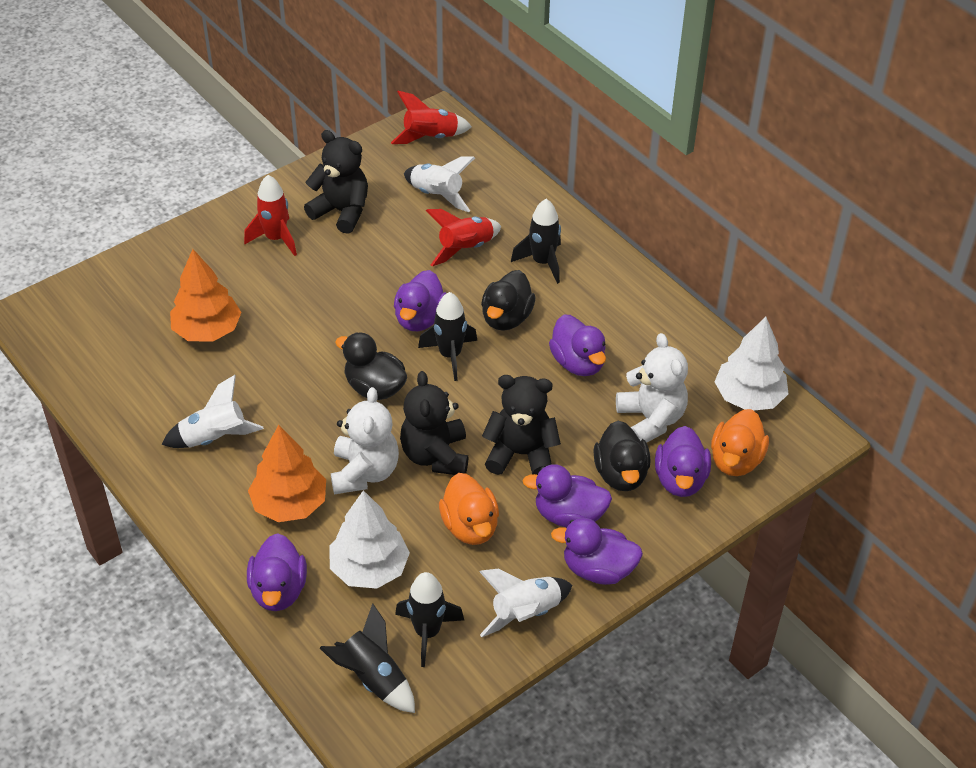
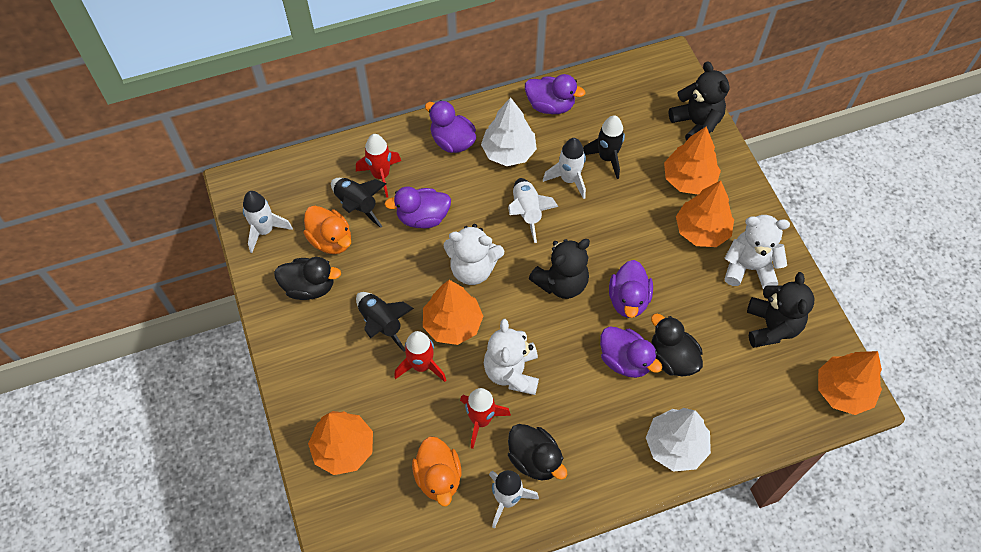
black rocket: 4 -> 3
orange tree: 2 -> 5
purple duck: 6 -> 5
white rocket: 3 -> 4
white teddy bear: 2 -> 3

